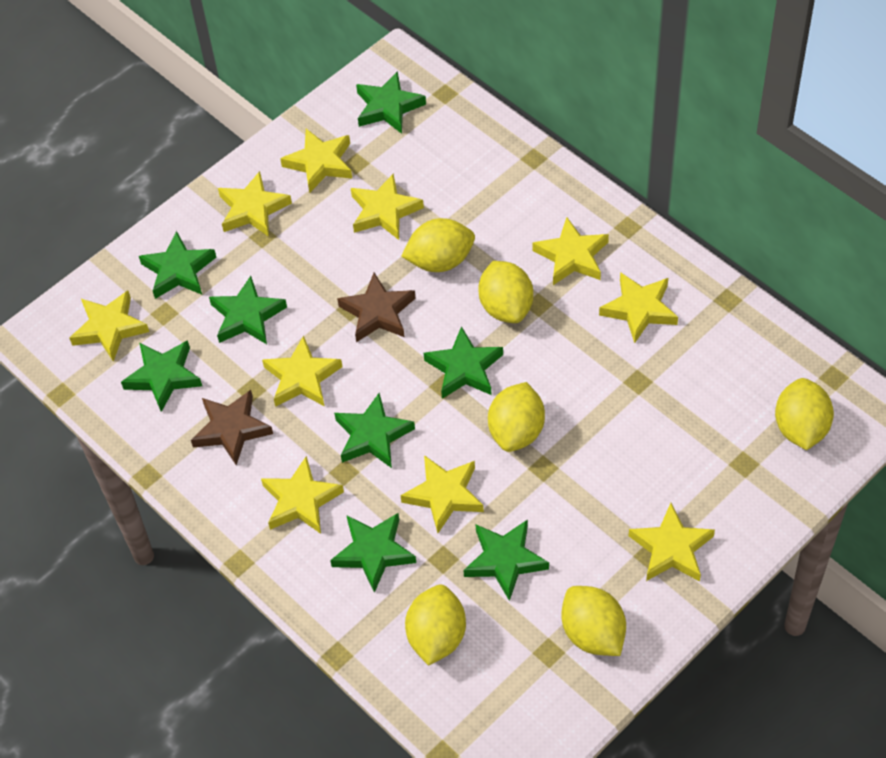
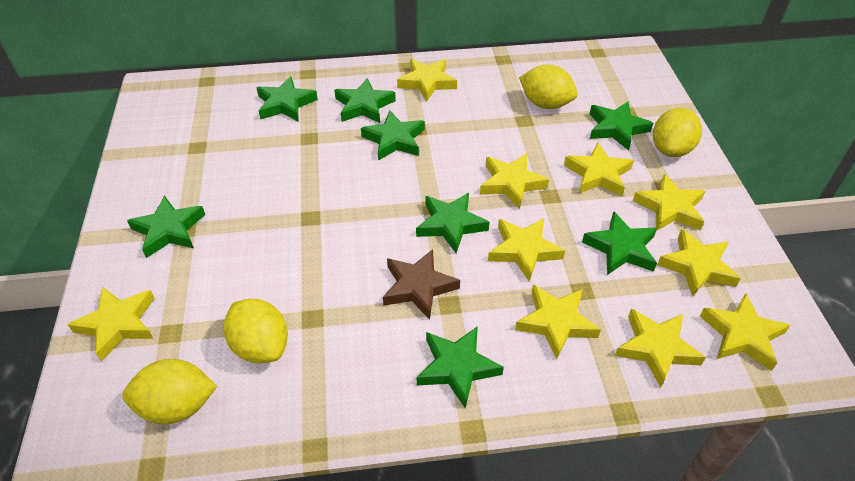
brown star: 2 -> 1
yellow lemon: 6 -> 4

